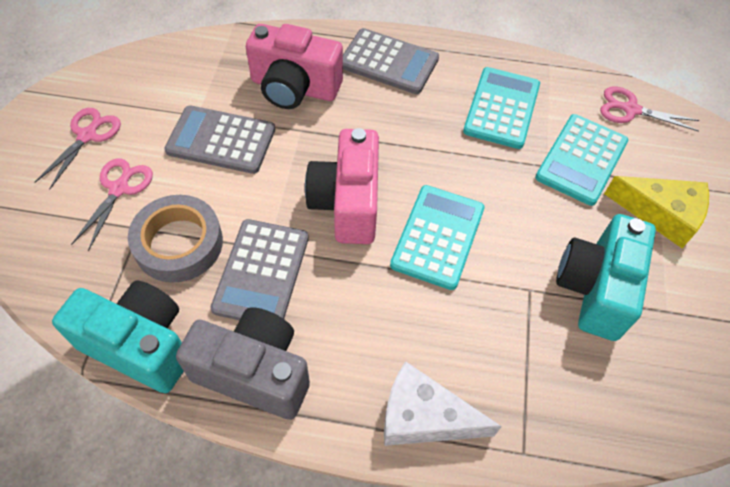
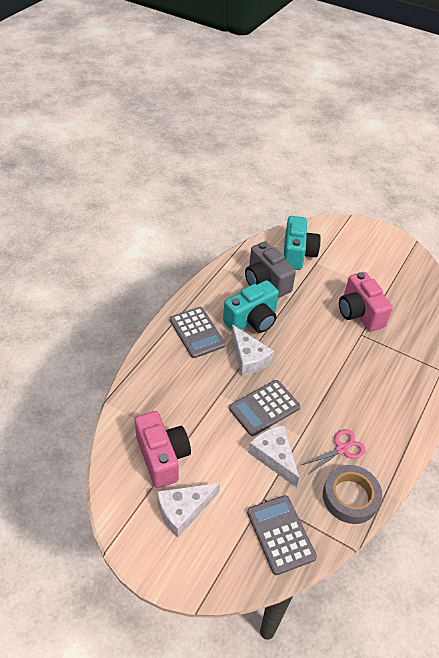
pink scissors: 3 -> 1
turquoise calculator: 3 -> 0
white cheese: 1 -> 3
yellow cheese: 1 -> 0

